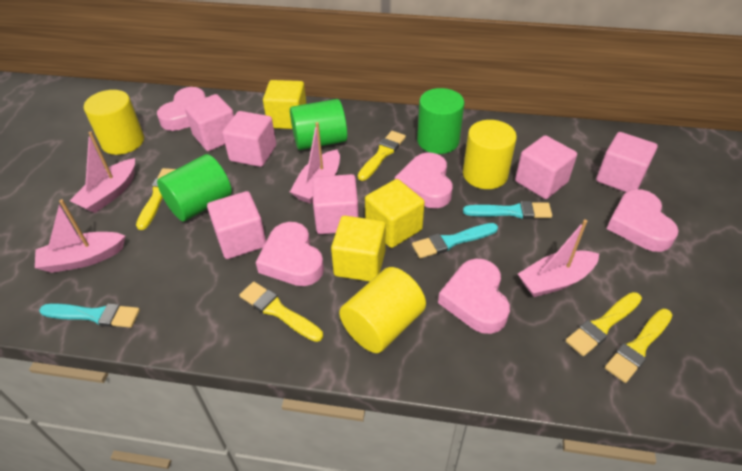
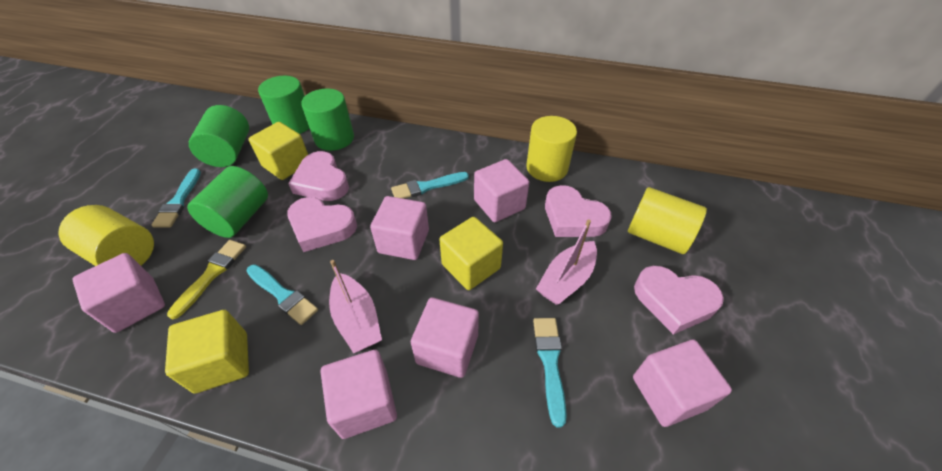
green cylinder: 3 -> 4
pink boat: 4 -> 2
pink heart: 5 -> 4
turquoise brush: 3 -> 4
yellow brush: 5 -> 1

